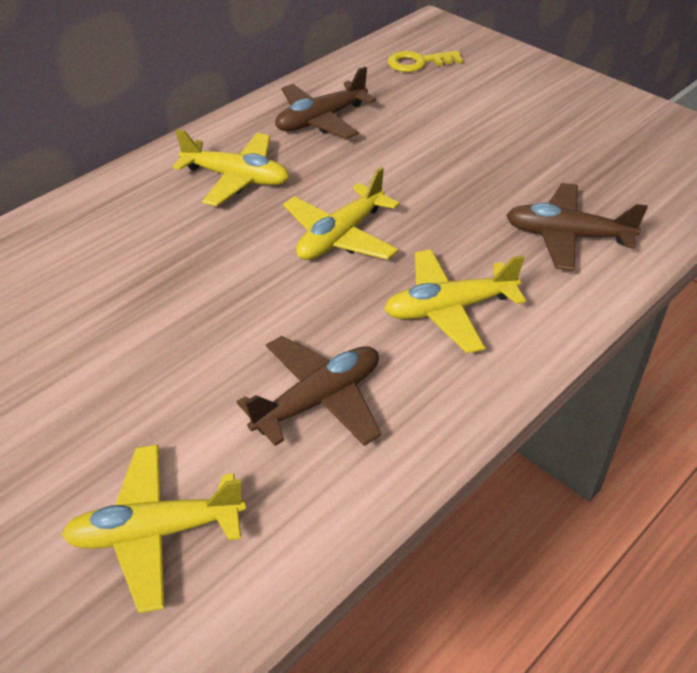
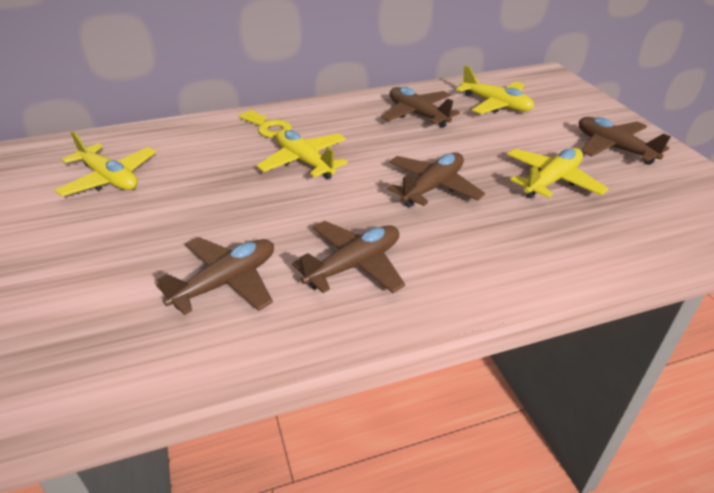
brown plane: 3 -> 5

